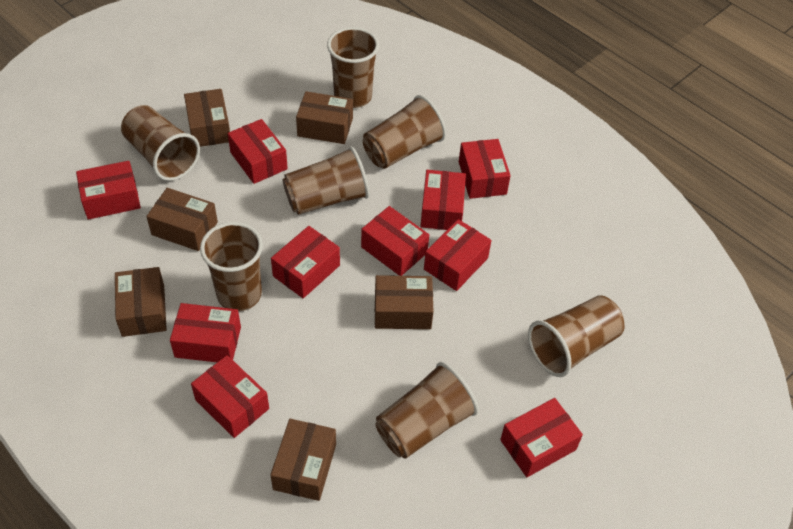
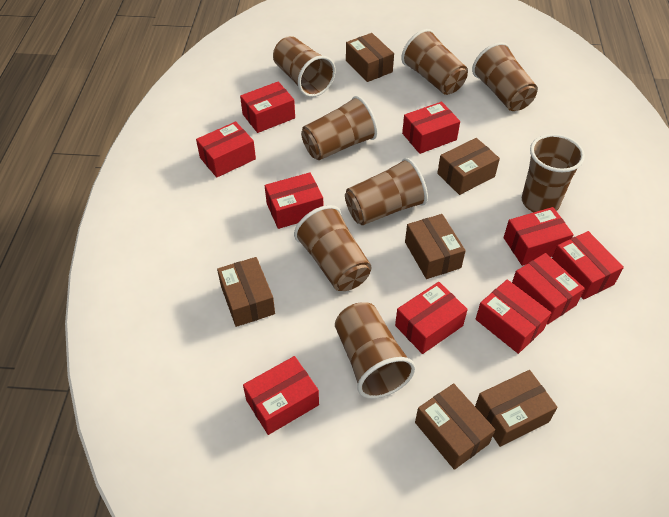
brown cup: 7 -> 8

